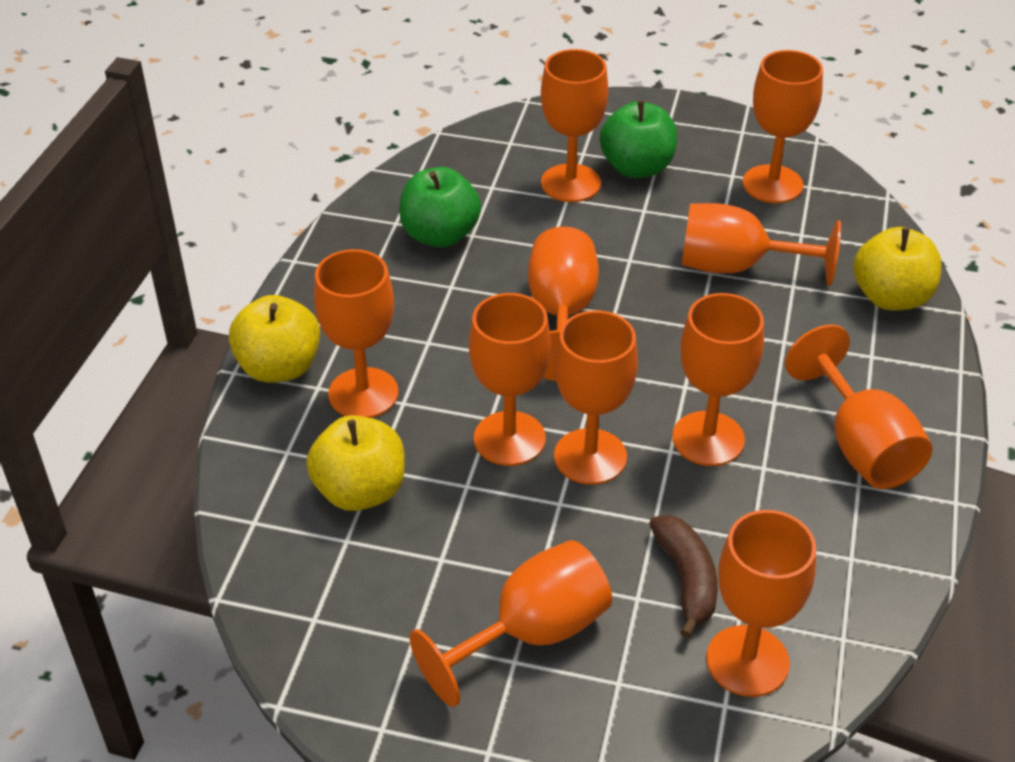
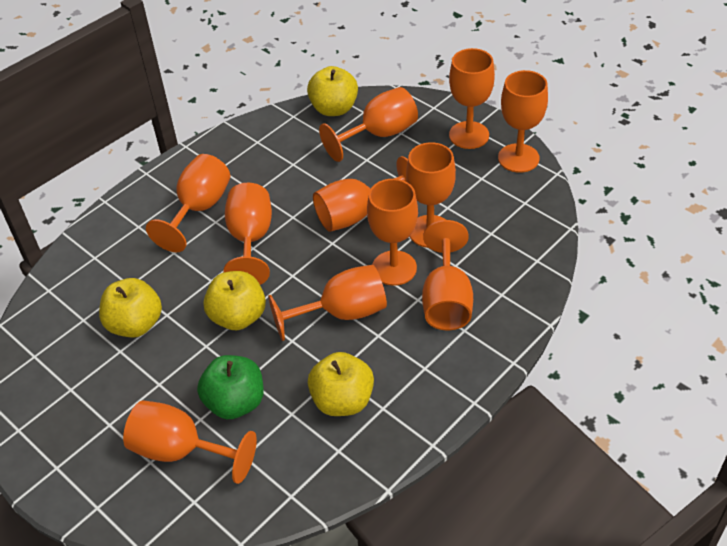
brown banana: 1 -> 0
green apple: 2 -> 1
yellow apple: 3 -> 4

